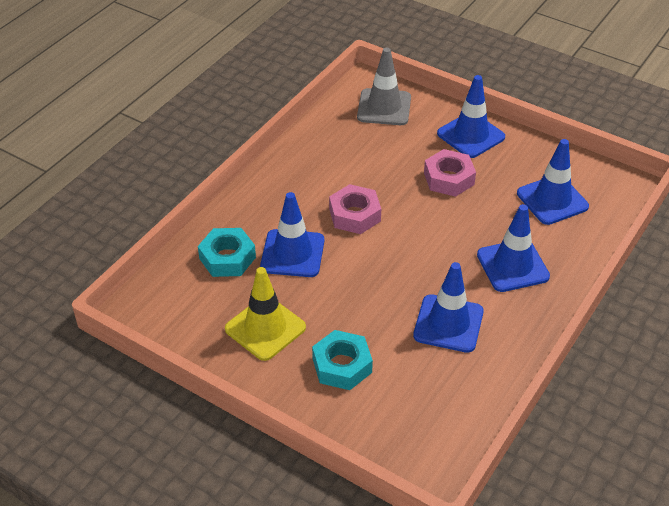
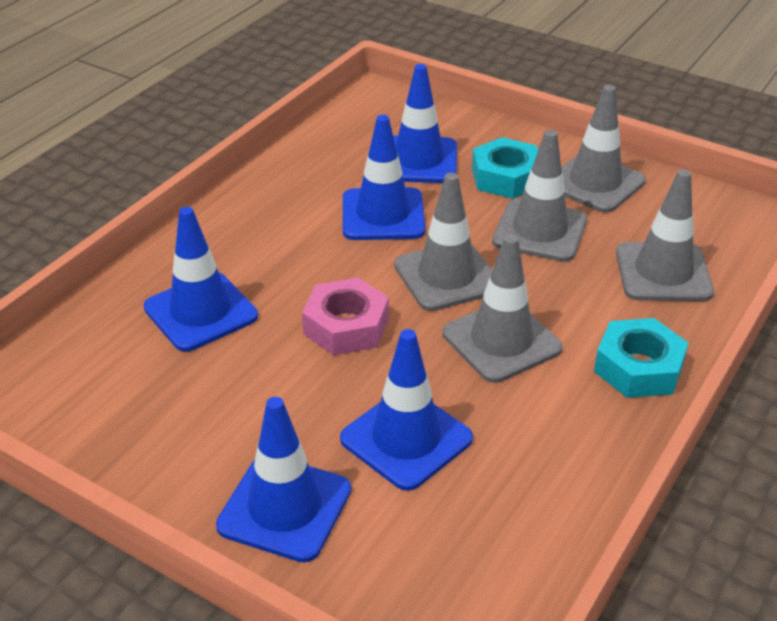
grey traffic cone: 1 -> 5
pink nut: 2 -> 1
yellow traffic cone: 1 -> 0

